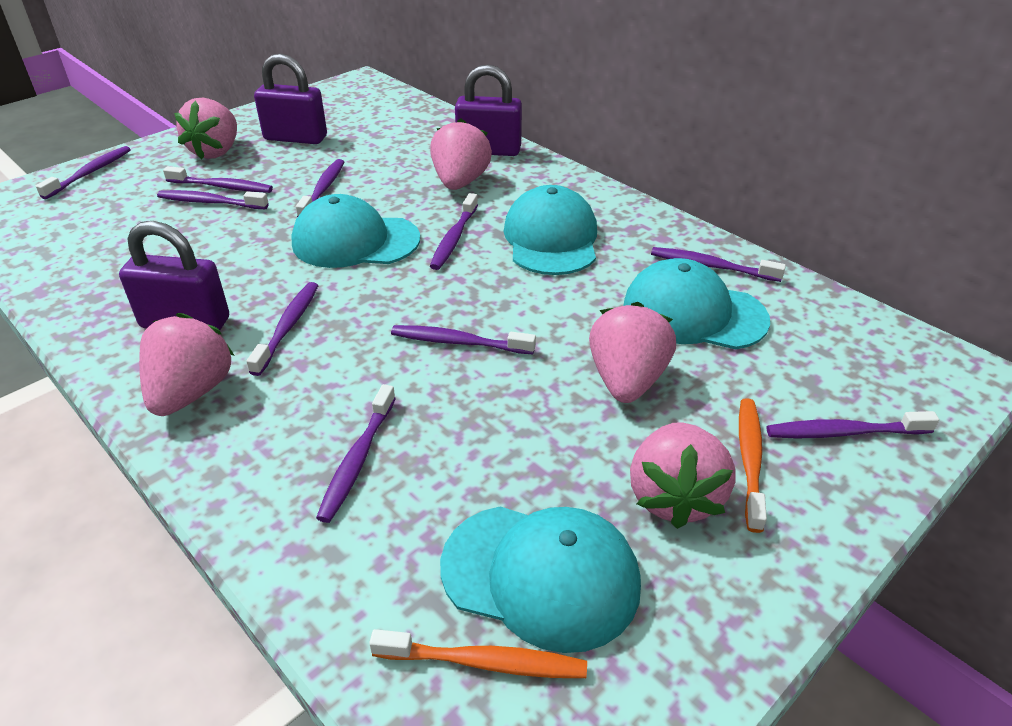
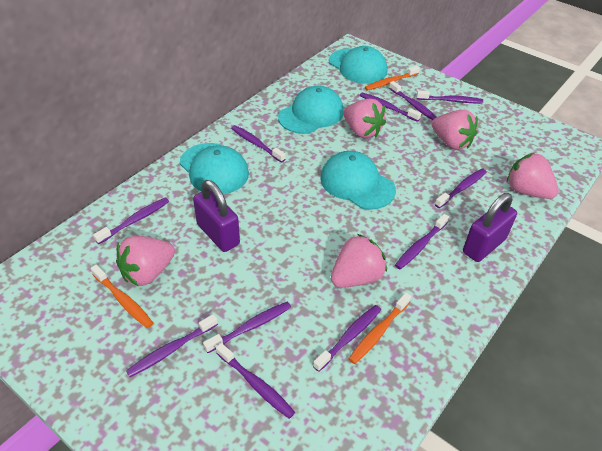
orange toothbrush: 2 -> 3
purple padlock: 3 -> 2
purple toothbrush: 10 -> 11

